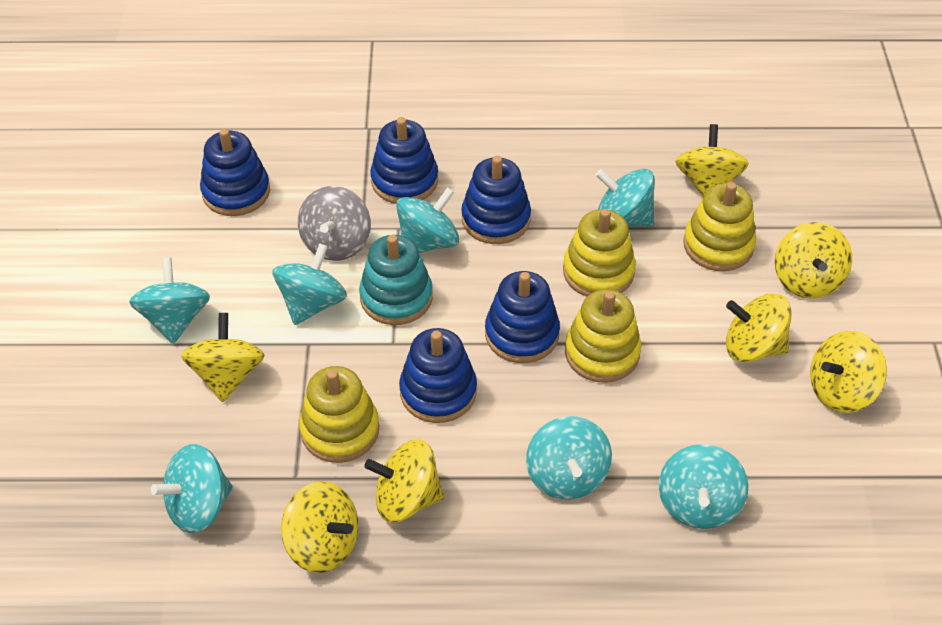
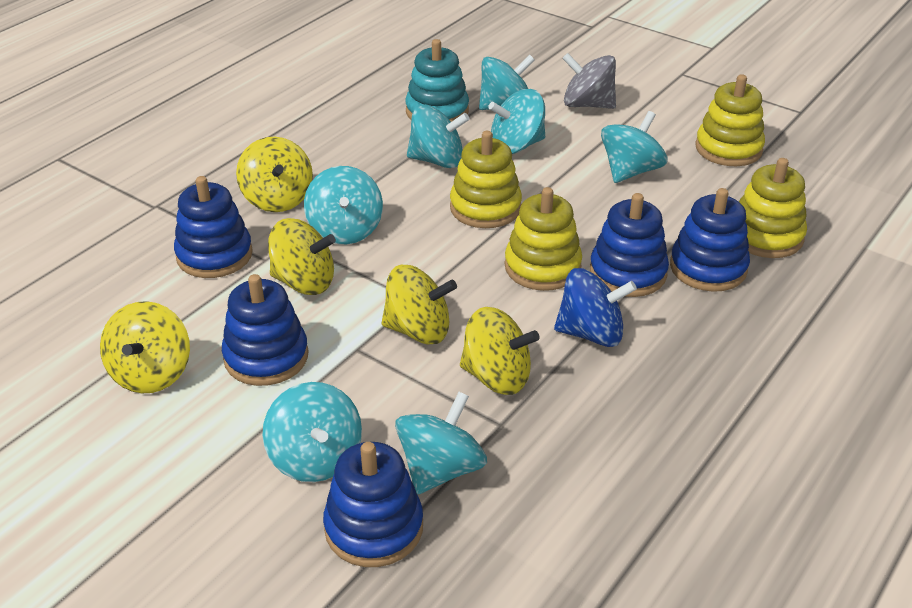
blue spinning top: 0 -> 1
yellow spinning top: 7 -> 5

